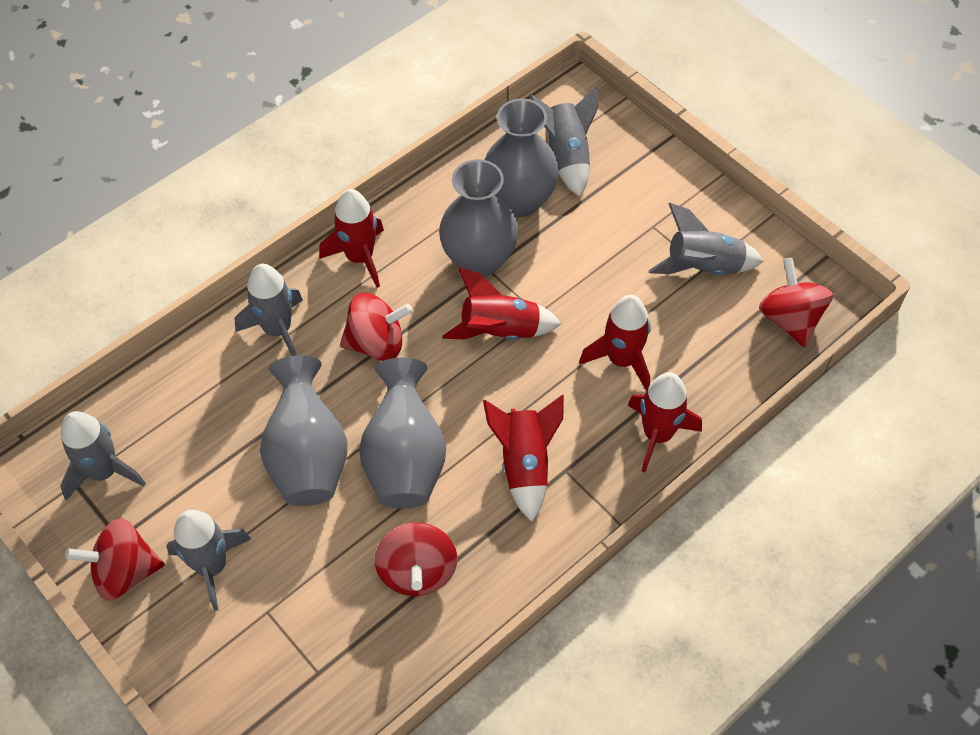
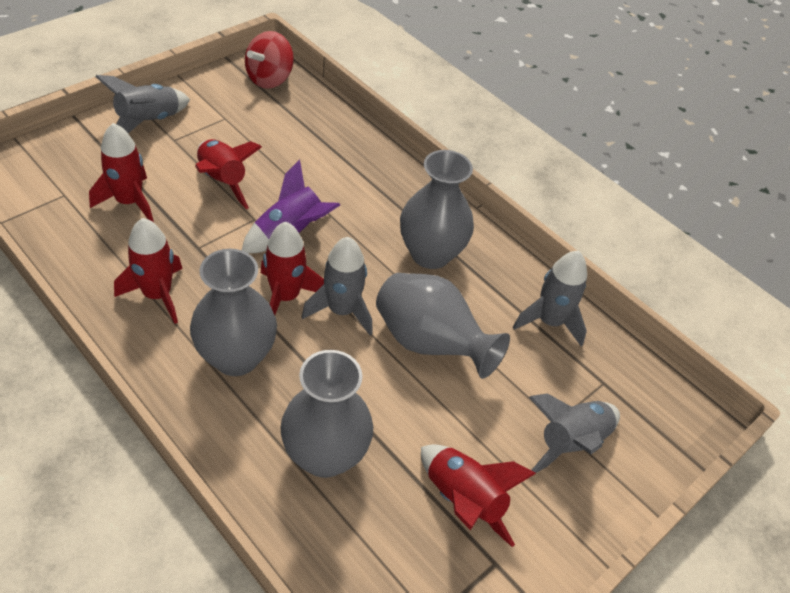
grey rocket: 5 -> 4
purple rocket: 0 -> 1
red spinning top: 4 -> 1

